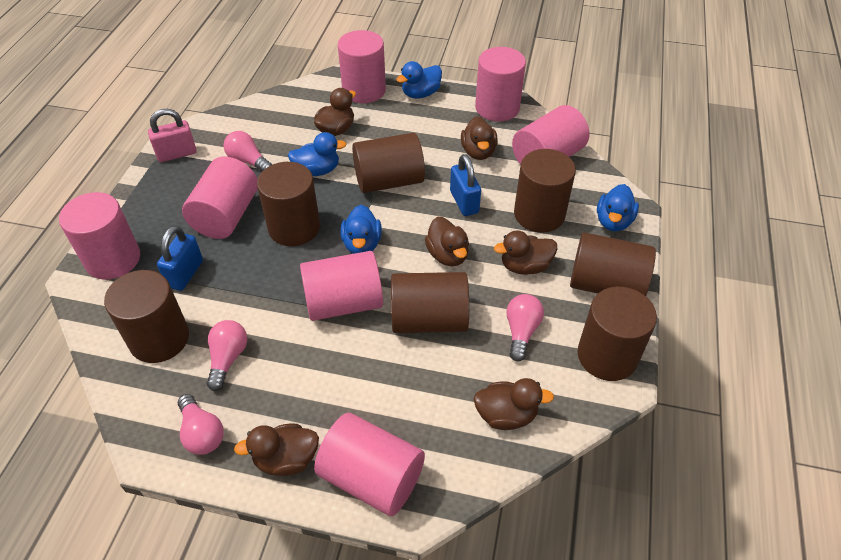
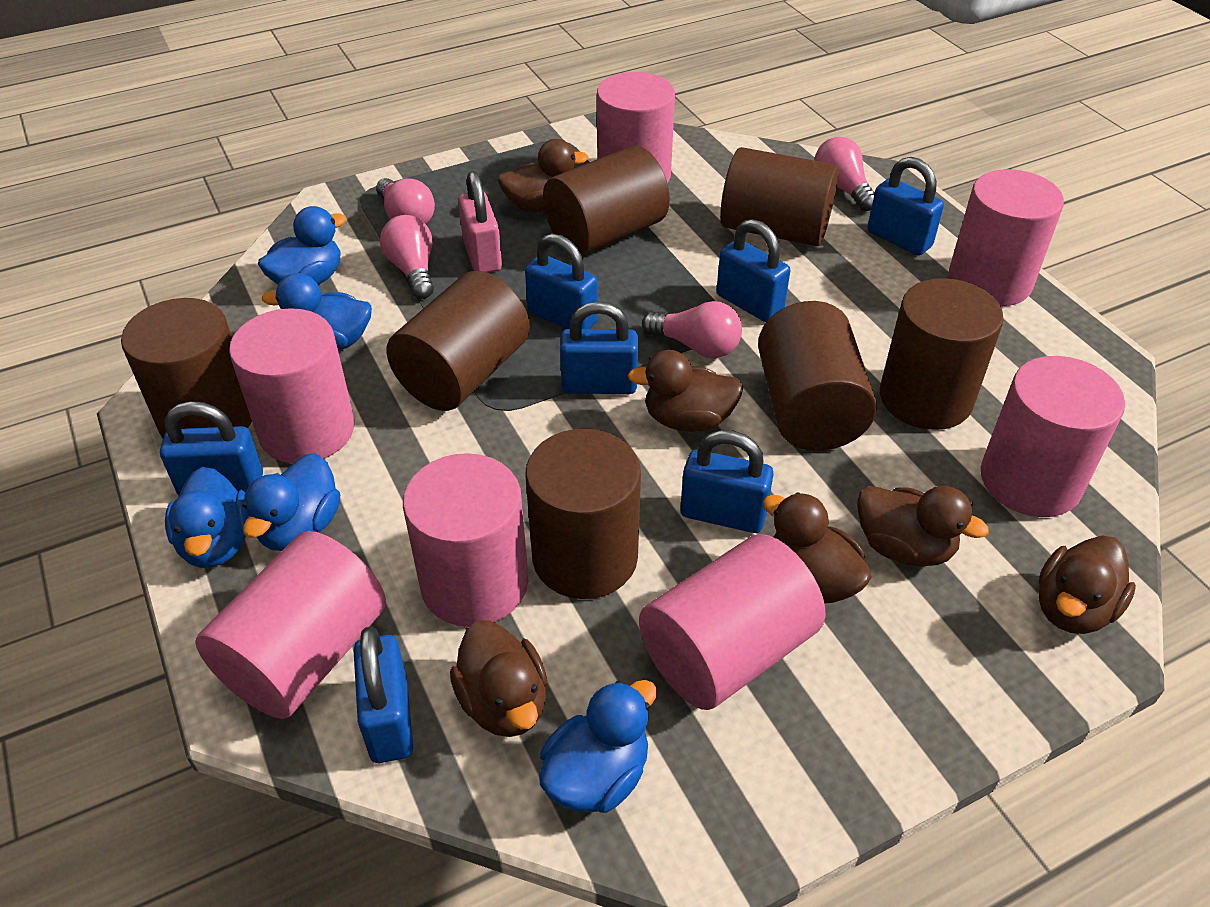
blue duck: 4 -> 5
blue padlock: 2 -> 7

